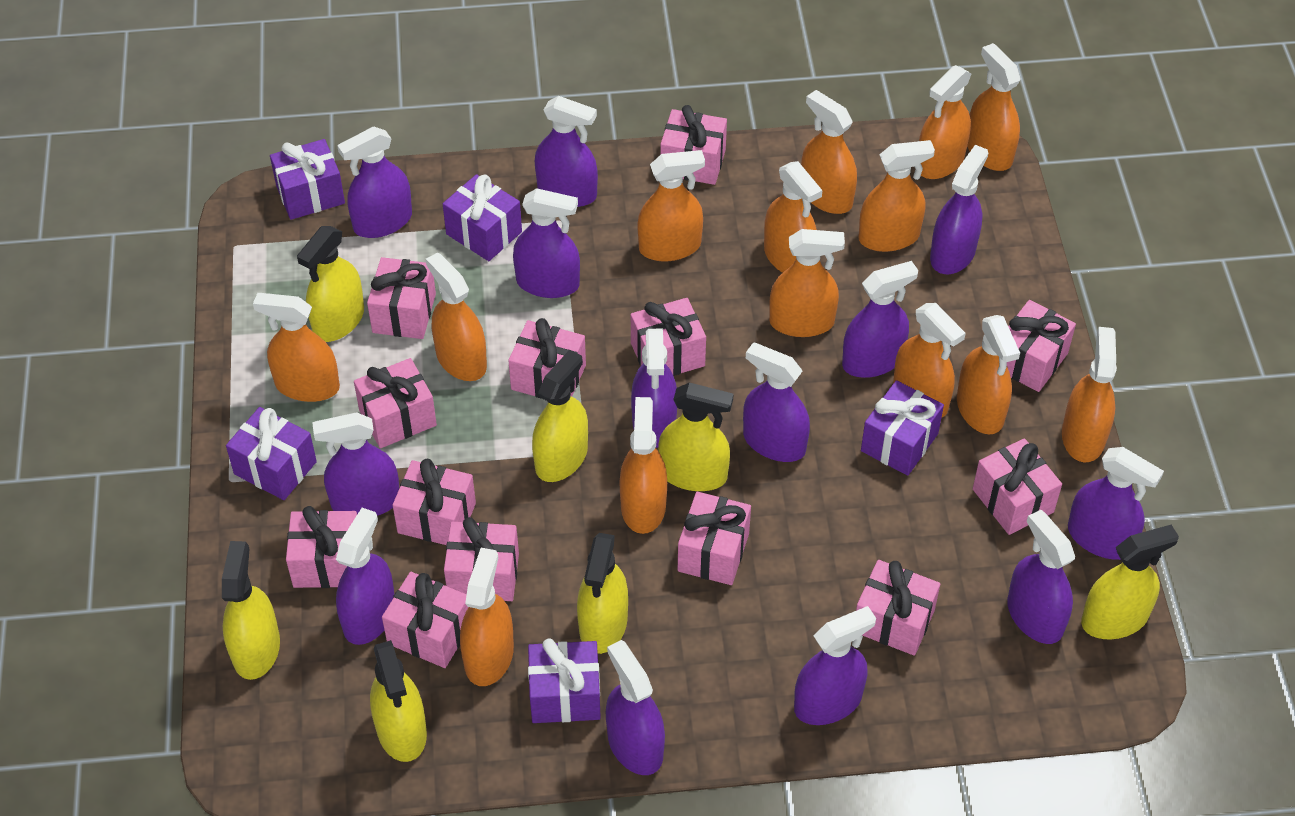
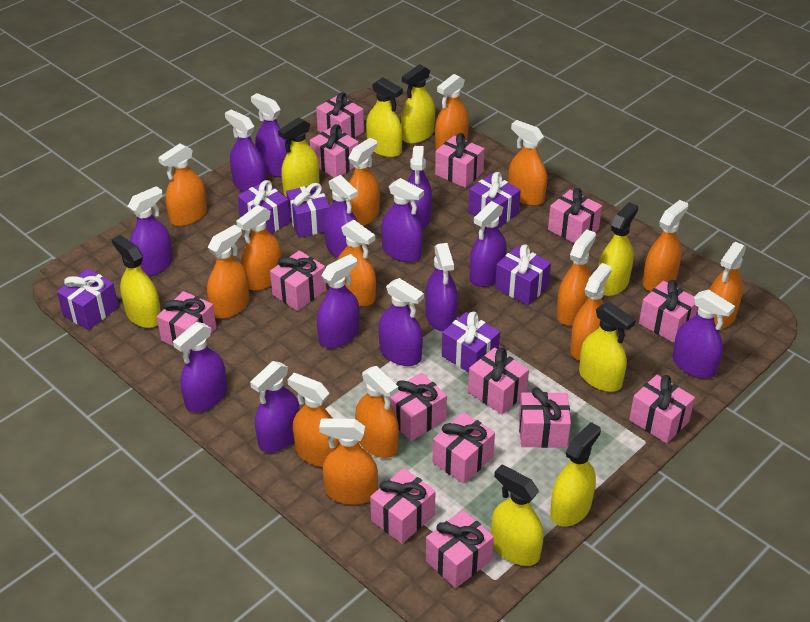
pink gift: 13 -> 14
purple gift: 5 -> 6
yellow spray bottle: 7 -> 8

